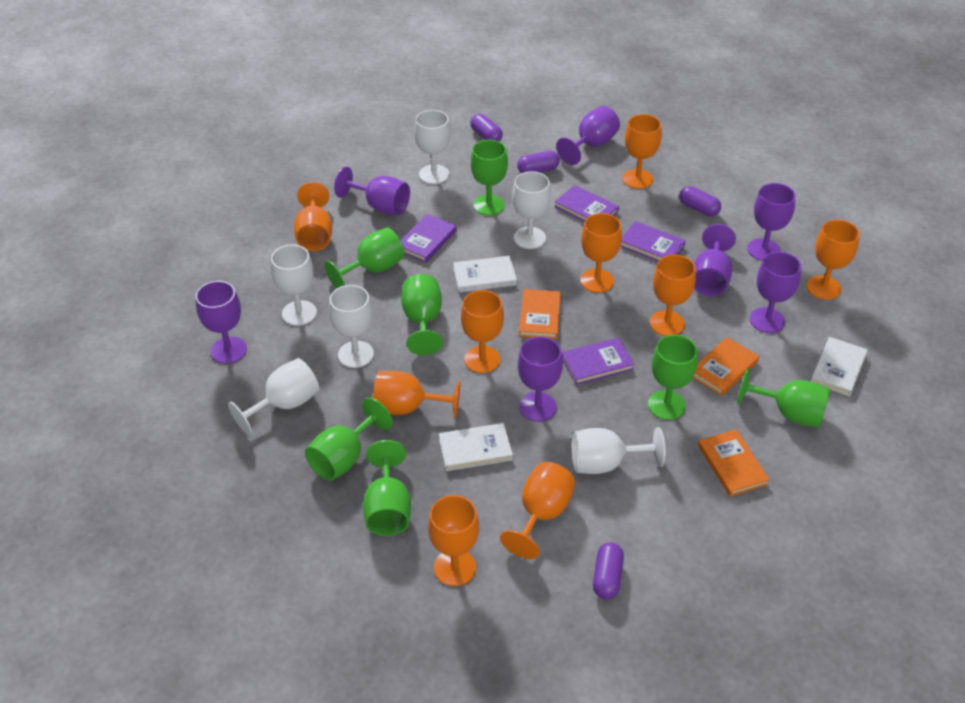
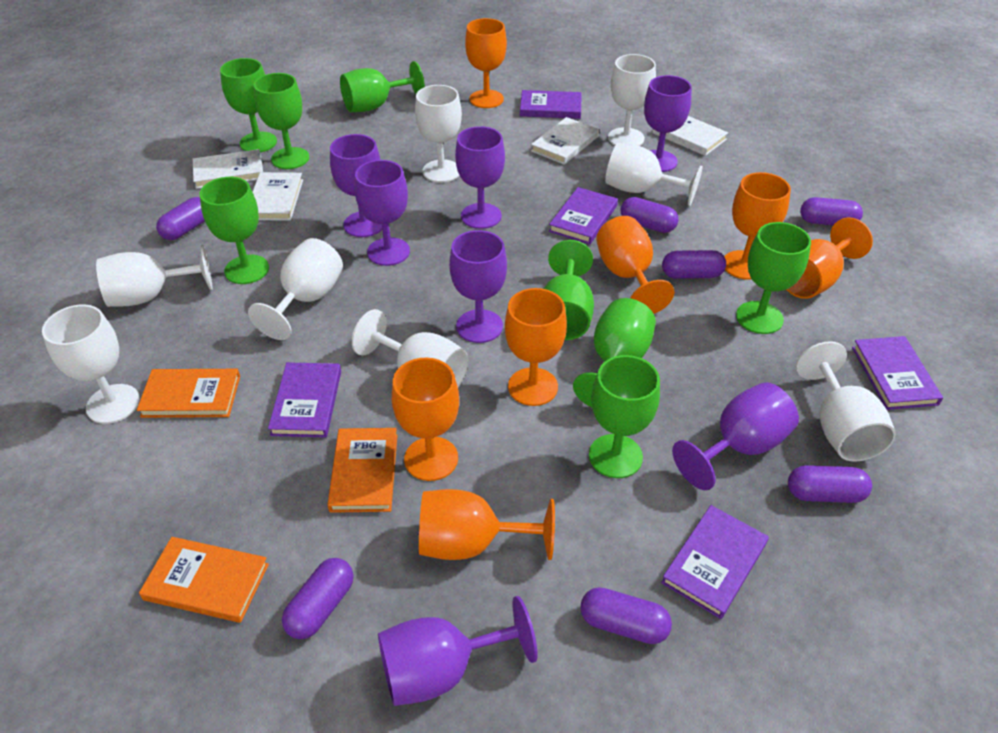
green goblet: 7 -> 8
orange goblet: 9 -> 7
purple book: 4 -> 5
purple capsule: 4 -> 7
white book: 3 -> 4
white goblet: 6 -> 8

